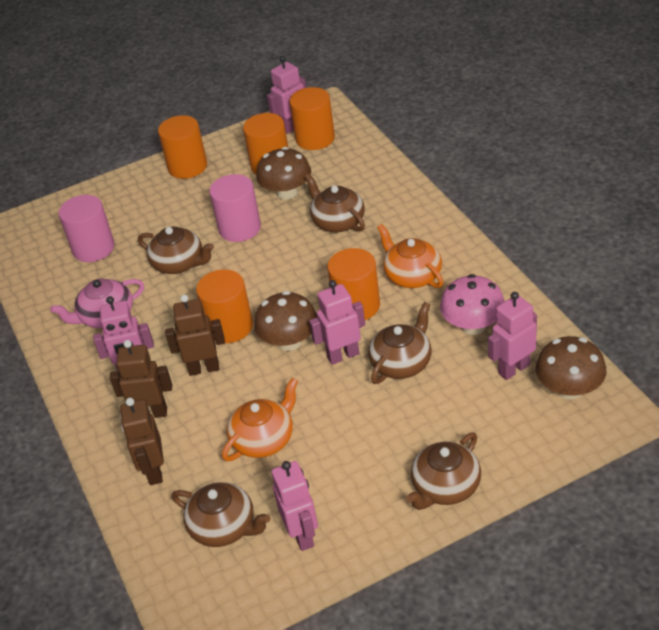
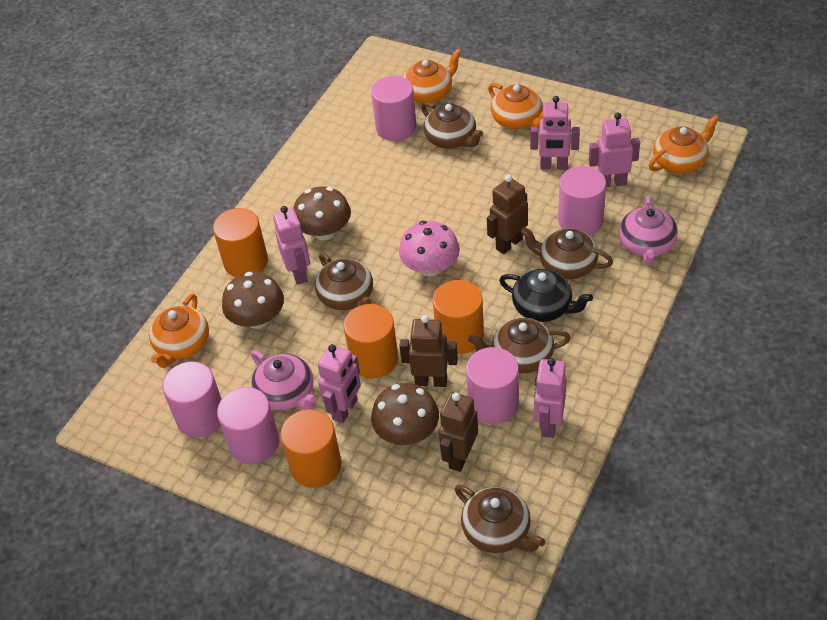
black teapot: 0 -> 1
orange cylinder: 5 -> 4
orange teapot: 2 -> 4
pink cylinder: 2 -> 5
pink teapot: 1 -> 2

